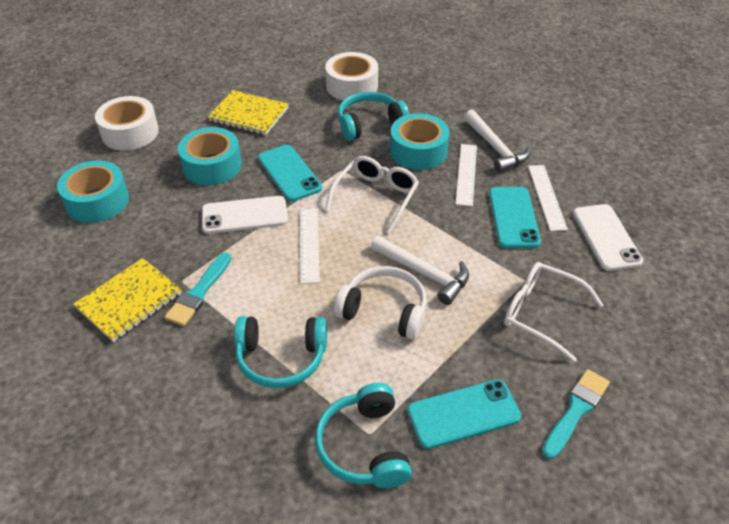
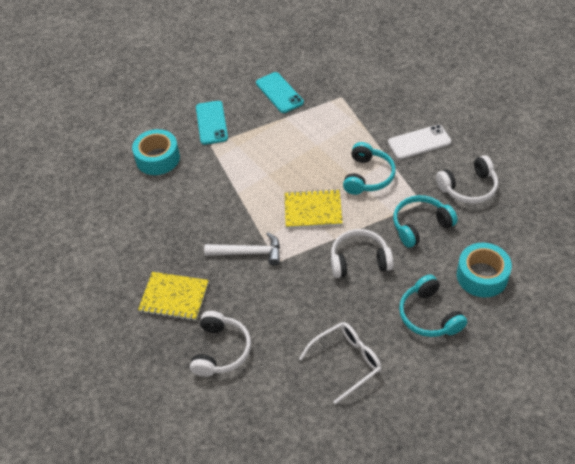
turquoise brush: 2 -> 0
turquoise phone: 3 -> 2
turquoise tape: 3 -> 2
white glasses: 2 -> 1
white hammer: 2 -> 1
white headphones: 1 -> 3
white phone: 2 -> 1
white ruler: 3 -> 0
white tape: 2 -> 0

